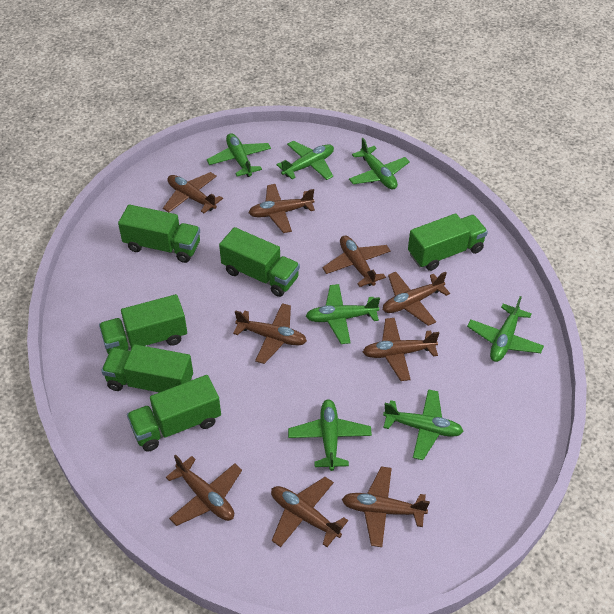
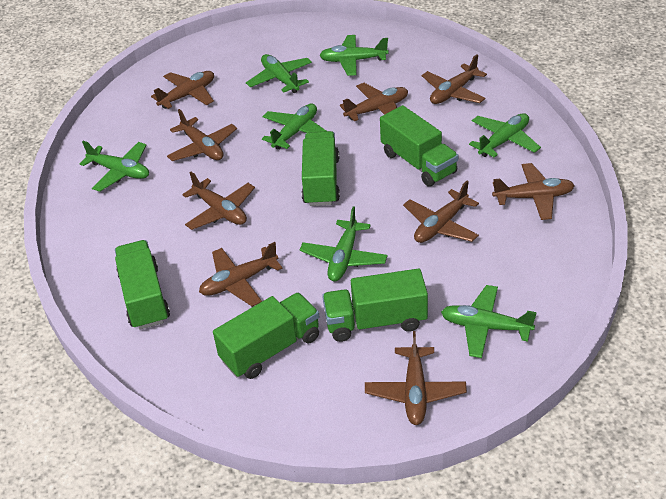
green truck: 6 -> 5

